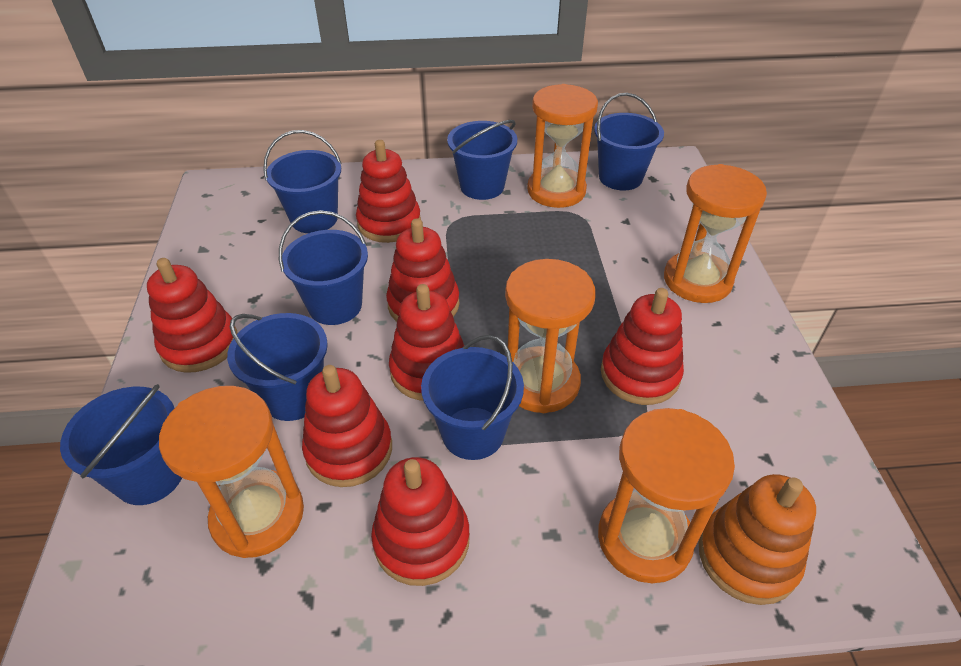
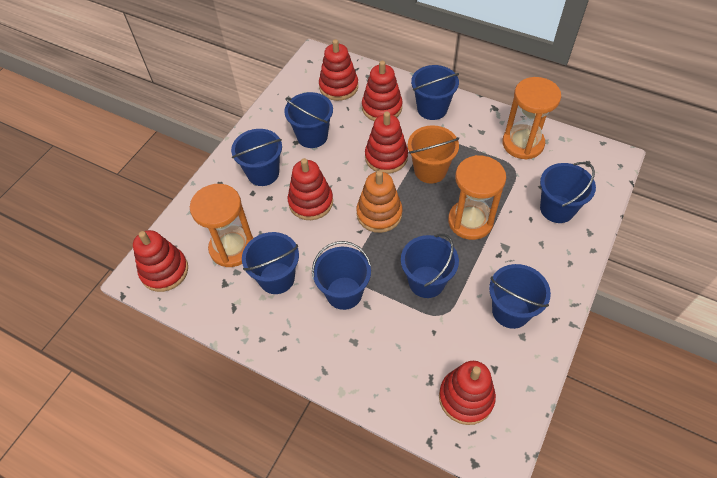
blue bucket: 7 -> 8
orange bucket: 0 -> 1
orange hourglass: 5 -> 3
red stacking toy: 7 -> 6

